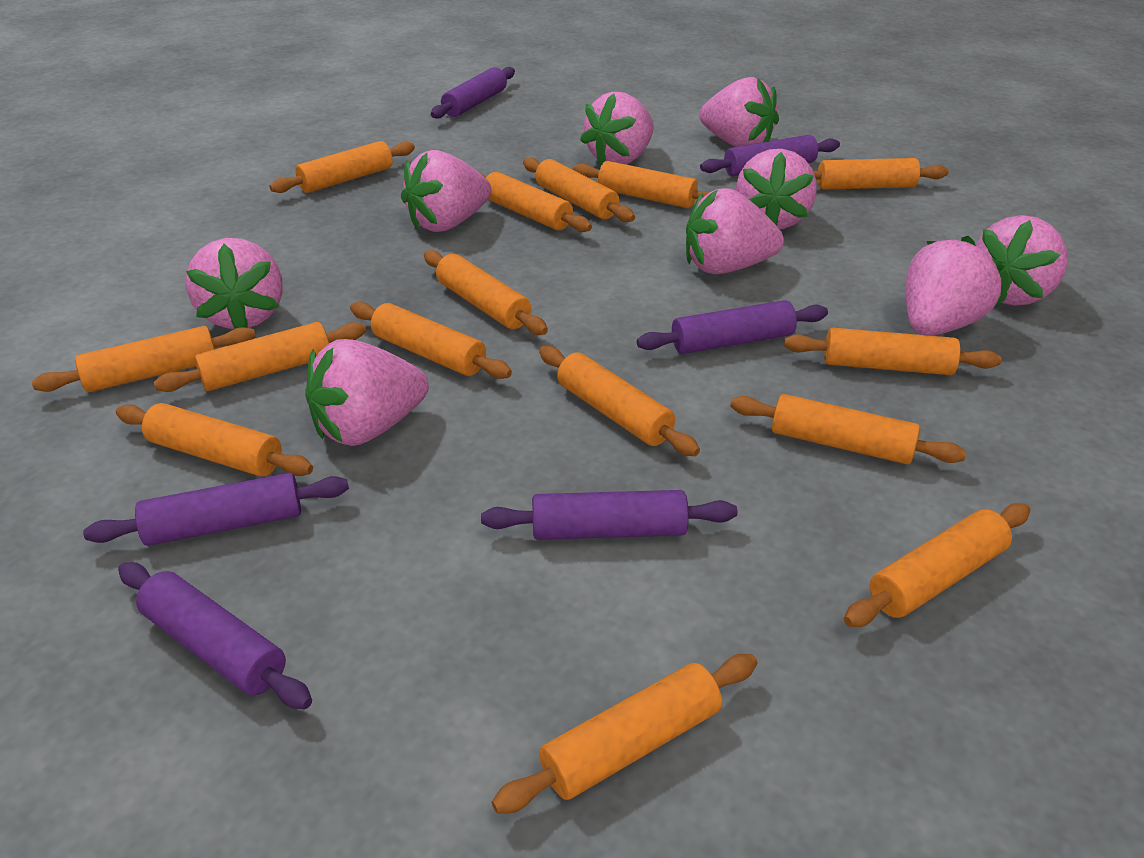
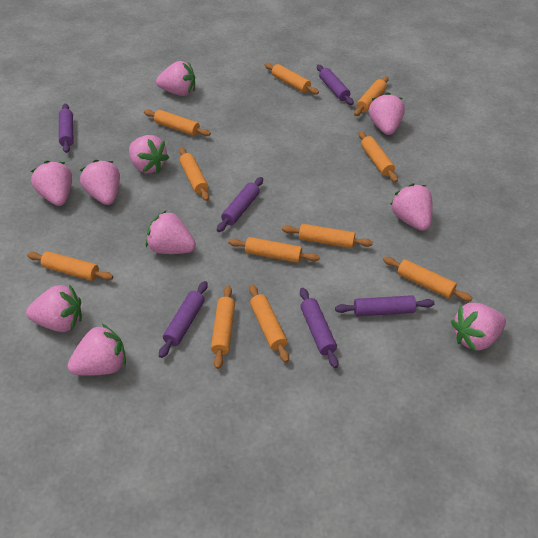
orange rolling pin: 15 -> 11
pink strawberry: 9 -> 10

